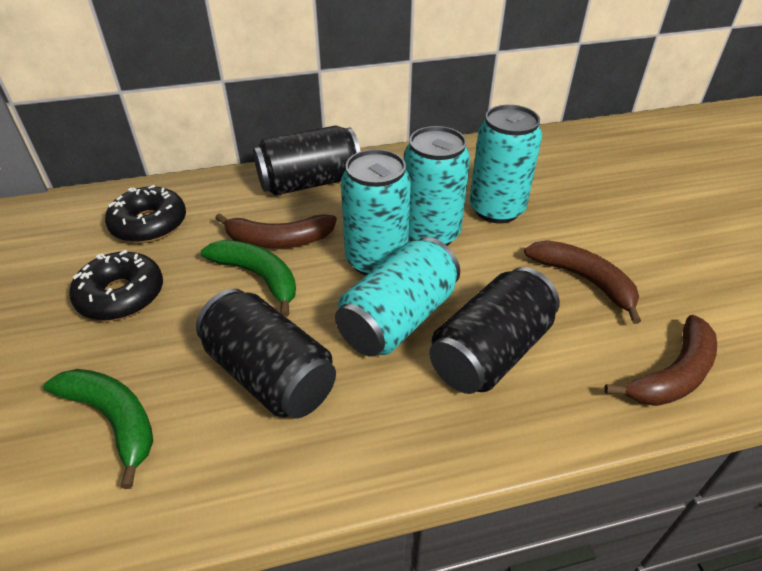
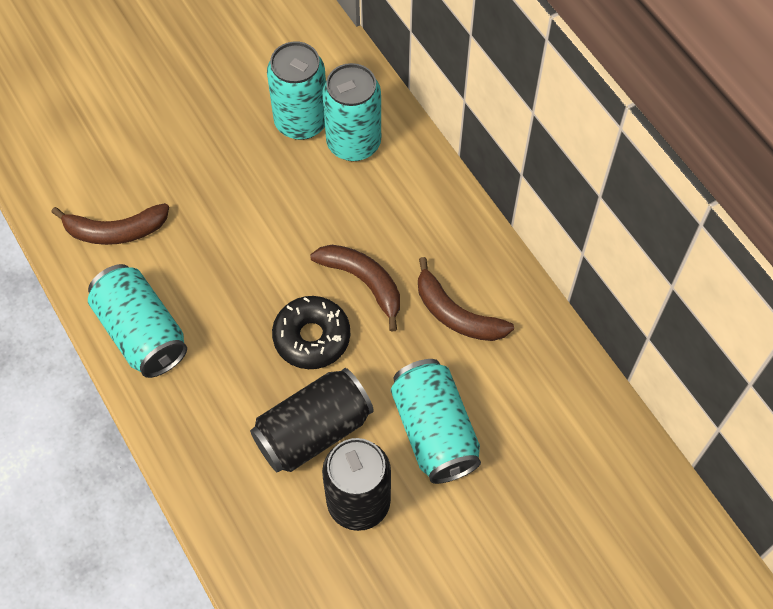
black can: 3 -> 2
black donut: 2 -> 1
green banana: 2 -> 0

